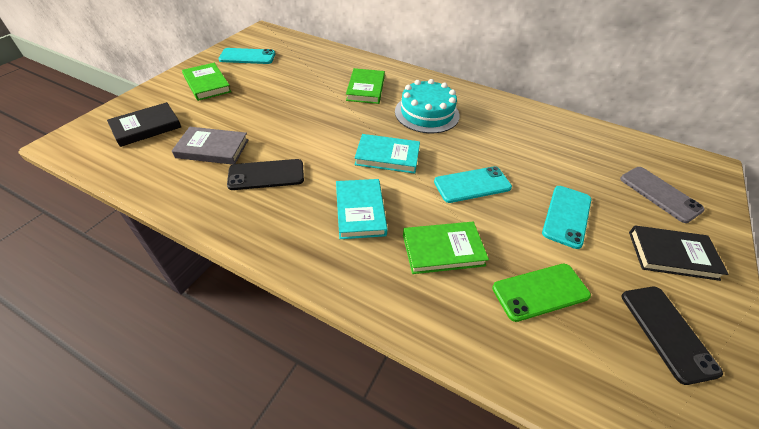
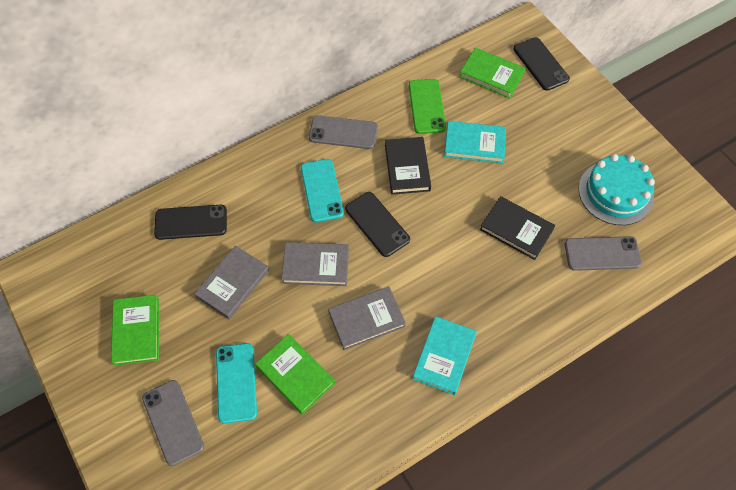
black phone: 2 -> 3
grey book: 1 -> 3
grey phone: 1 -> 3
turquoise phone: 3 -> 2

